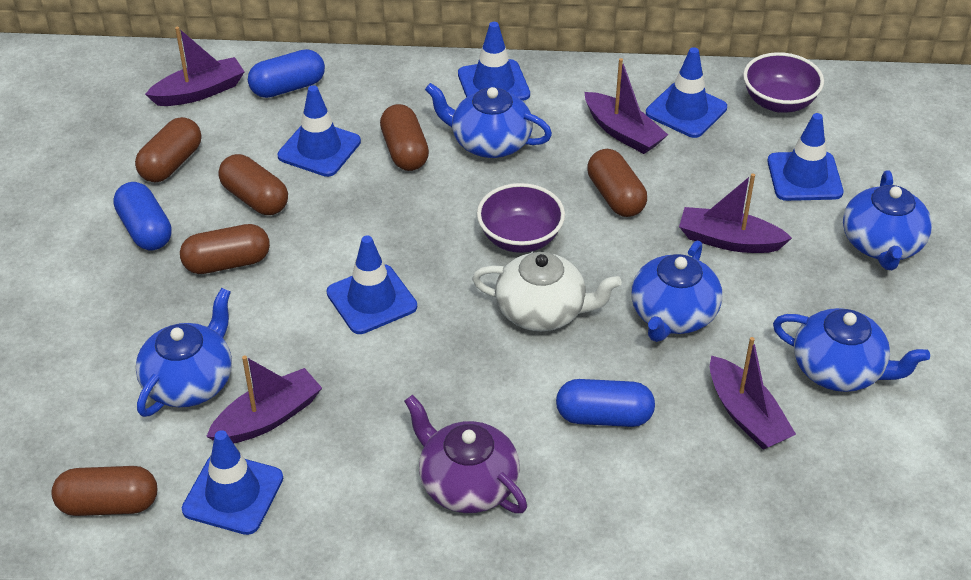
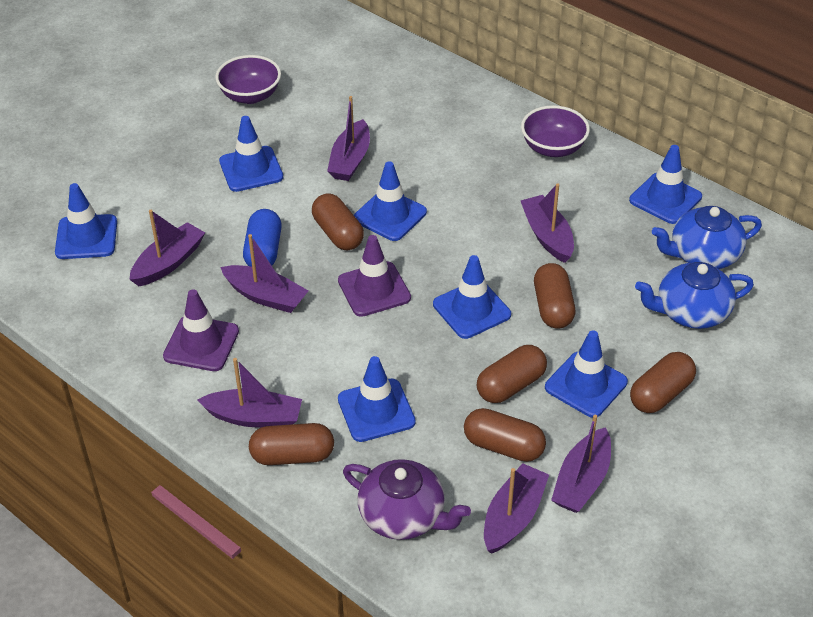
blue capsule: 3 -> 1
blue teapot: 5 -> 2
blue traffic cone: 6 -> 7
purple boat: 5 -> 7
purple traffic cone: 0 -> 2
white teapot: 1 -> 0

